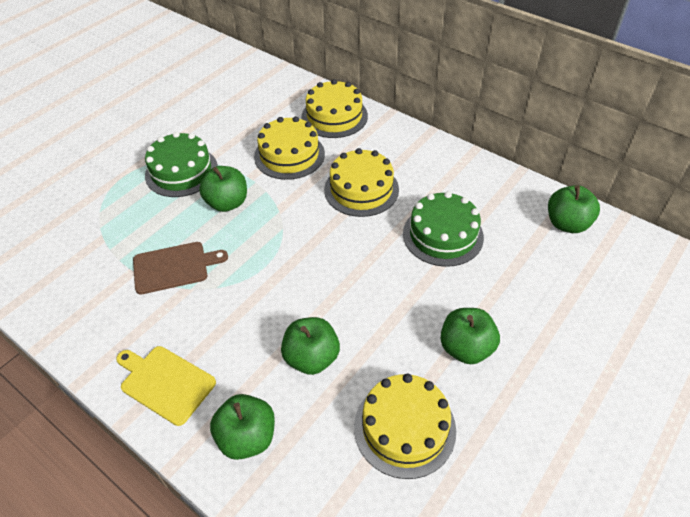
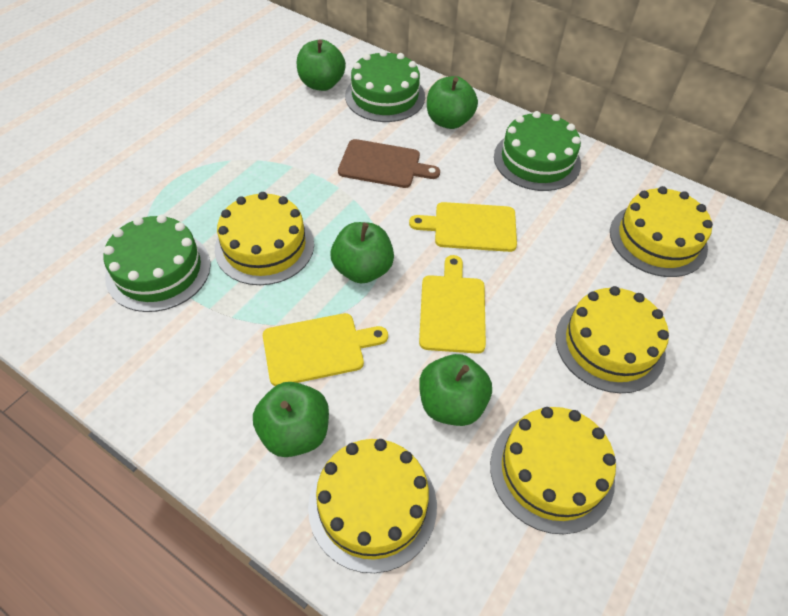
green cake: 2 -> 3
yellow cake: 4 -> 5
yellow cutting board: 1 -> 3

